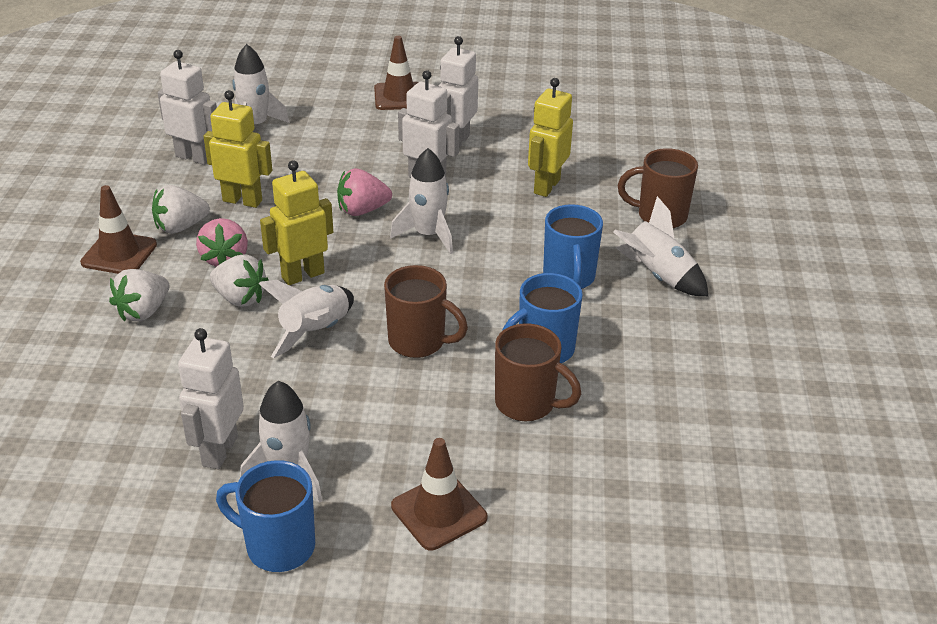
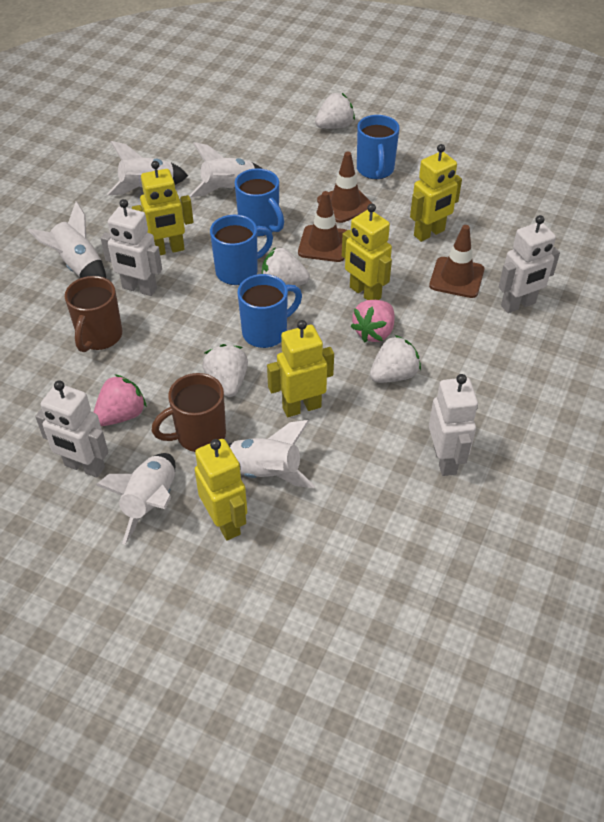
blue mug: 3 -> 4
brown mug: 3 -> 2
white strawberry: 3 -> 4
yellow robot: 3 -> 5

